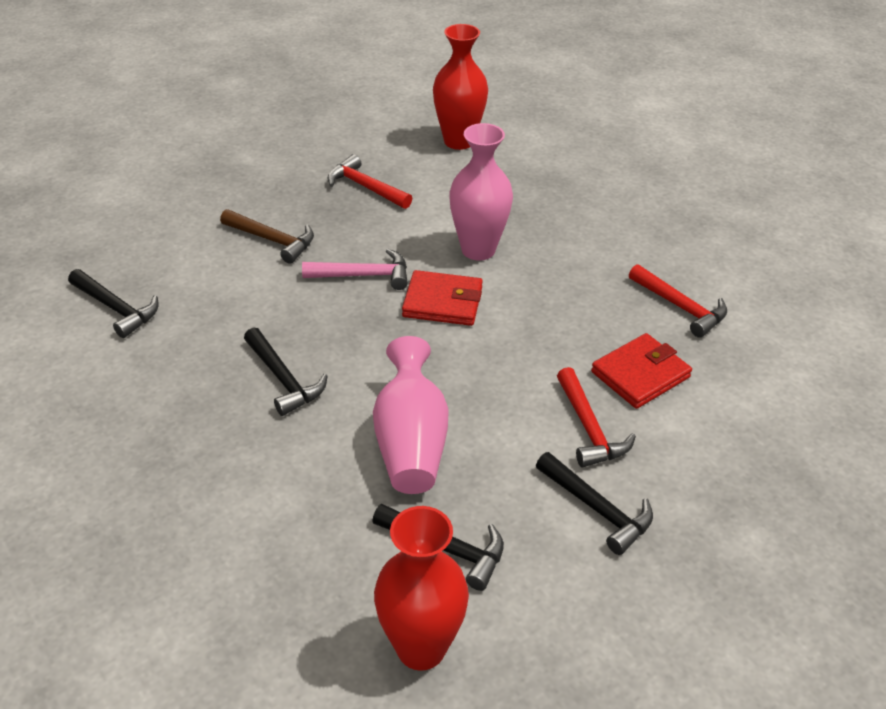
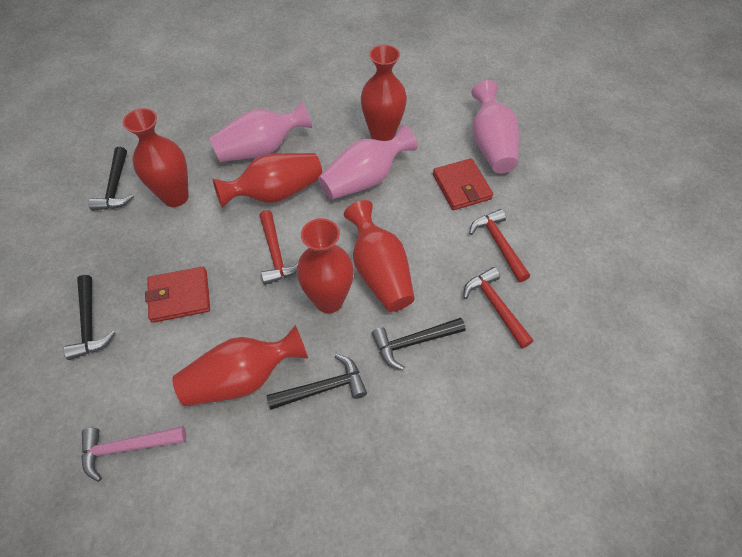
brown hammer: 1 -> 0
pink vase: 2 -> 3
red vase: 2 -> 6

